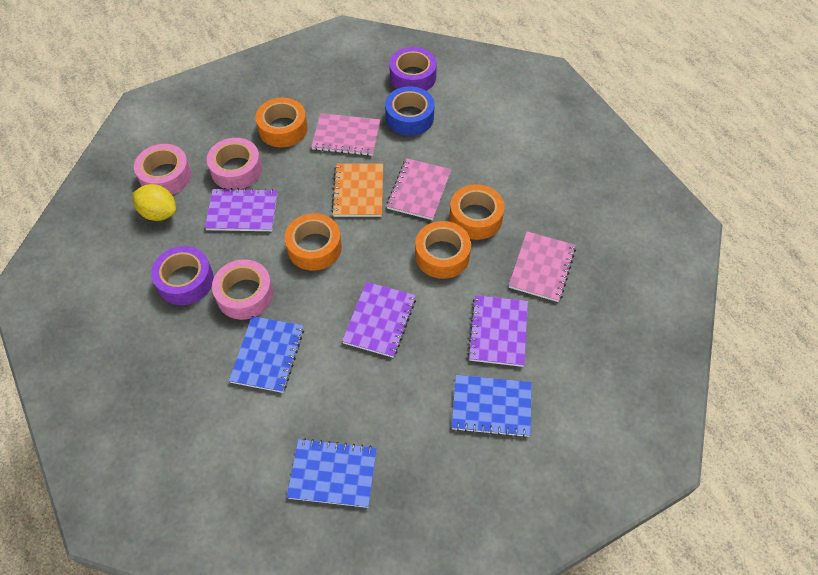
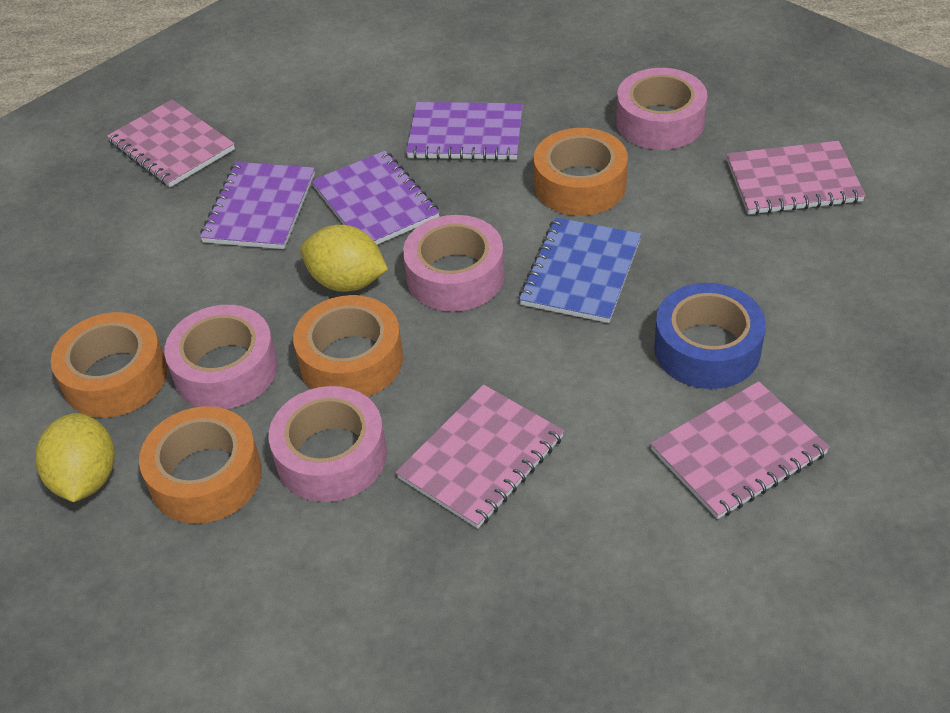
blue notebook: 3 -> 1
orange notebook: 1 -> 0
pink notebook: 3 -> 4
pink tape: 3 -> 4
purple tape: 2 -> 0
yellow lemon: 1 -> 2

